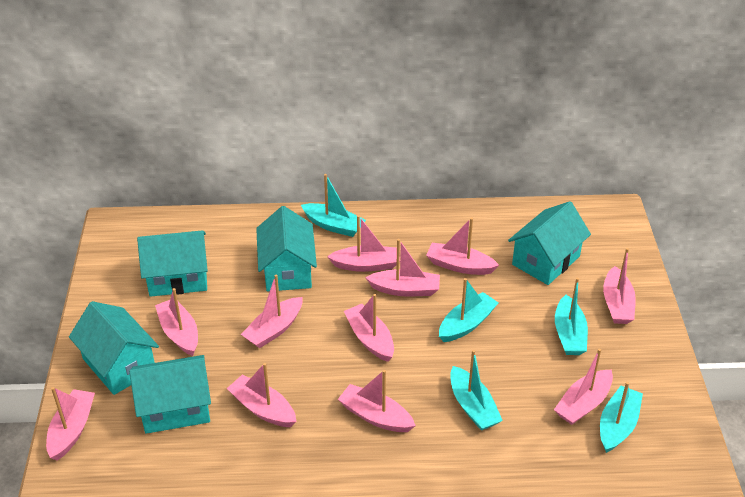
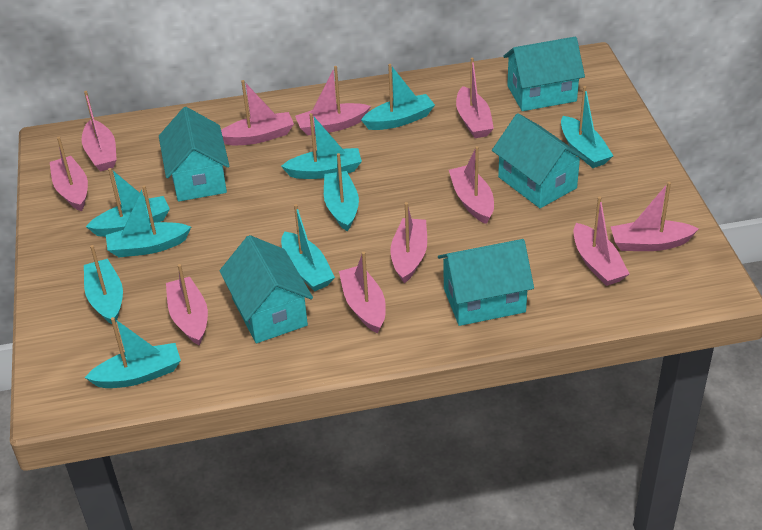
turquoise boat: 5 -> 9

